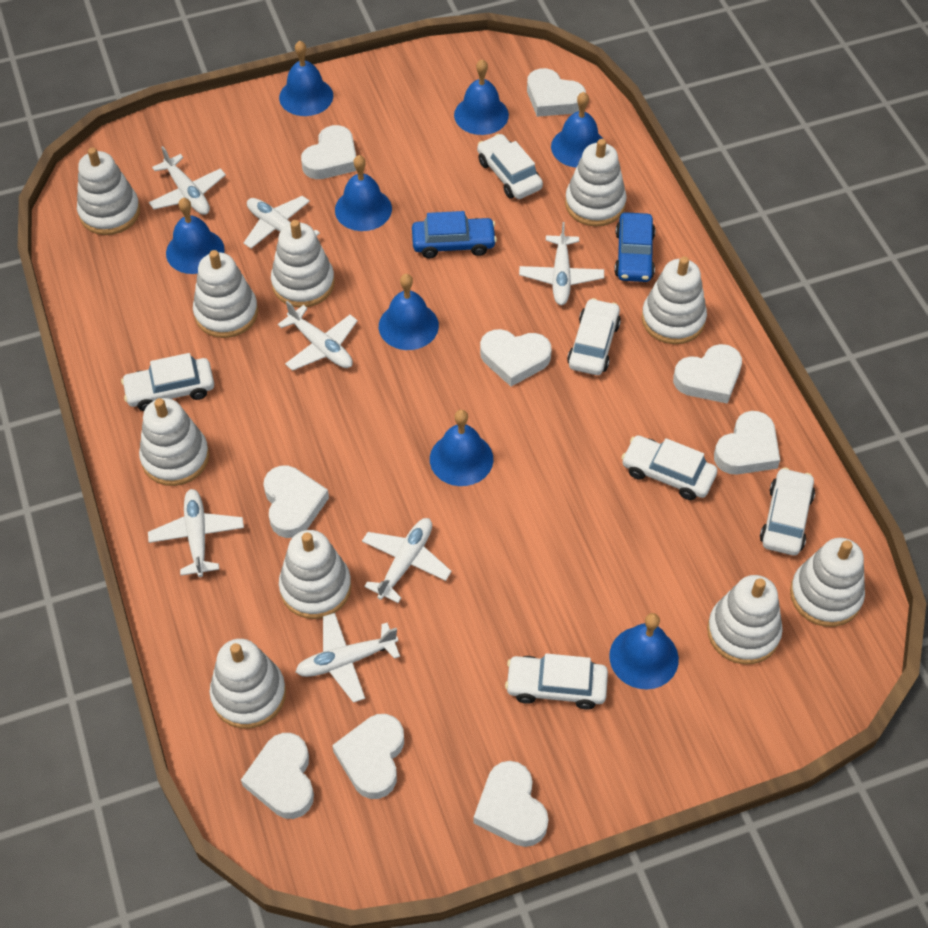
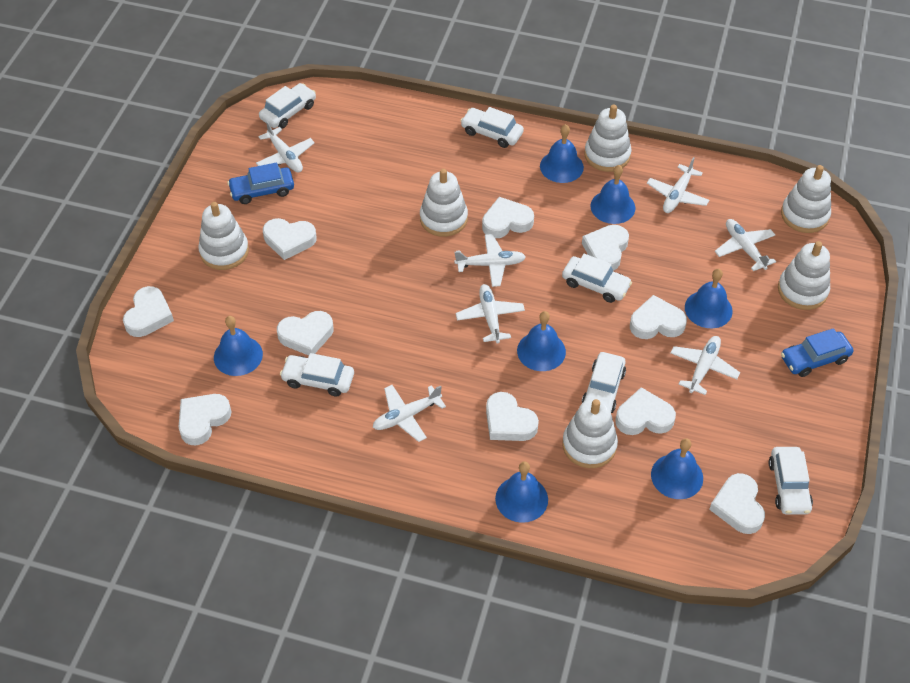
blue bell: 8 -> 7
white heart: 9 -> 10
white stacking toy: 10 -> 6

